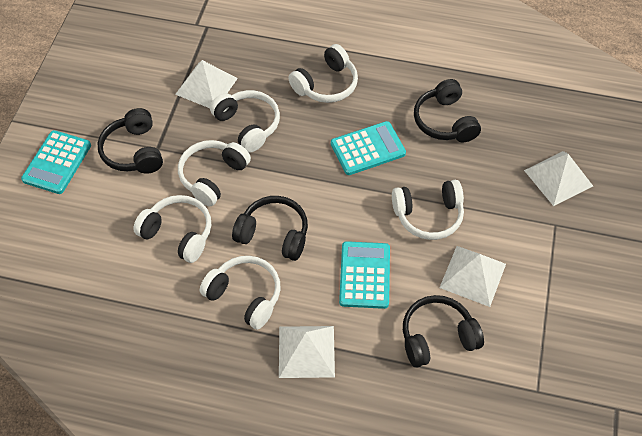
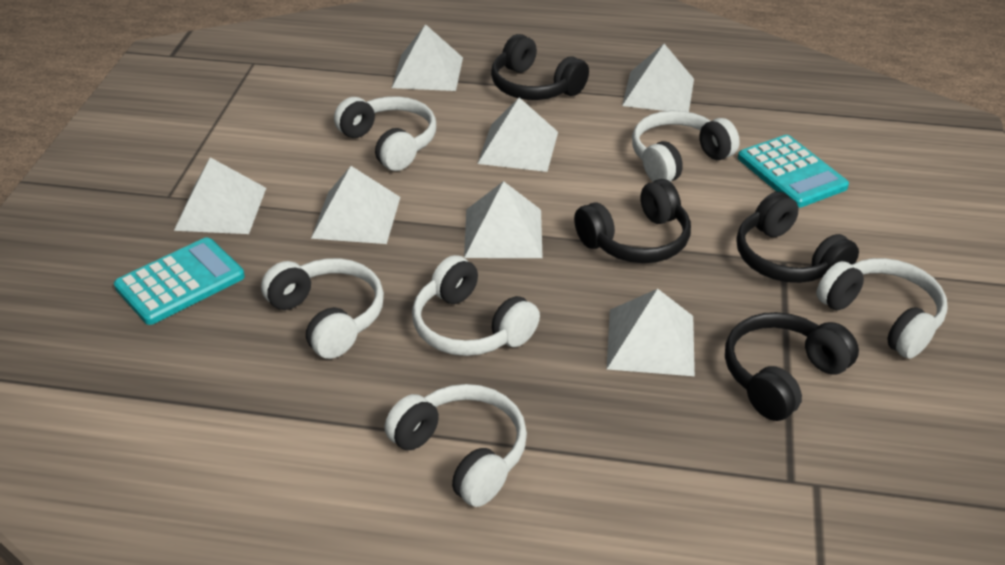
turquoise calculator: 3 -> 2
white pyramid: 4 -> 7

